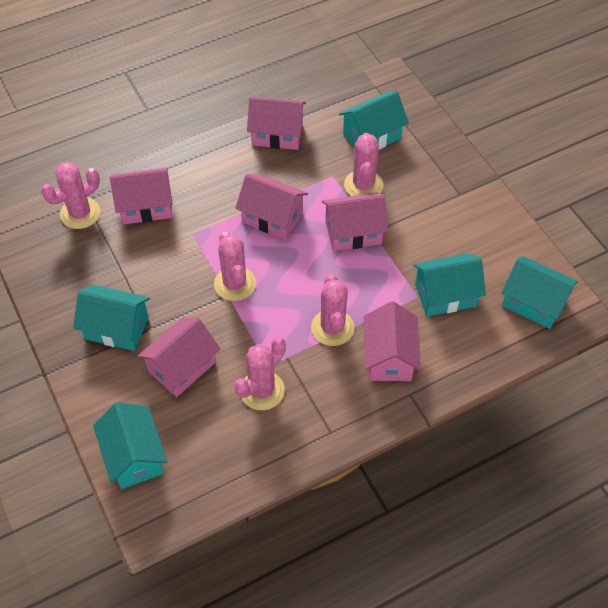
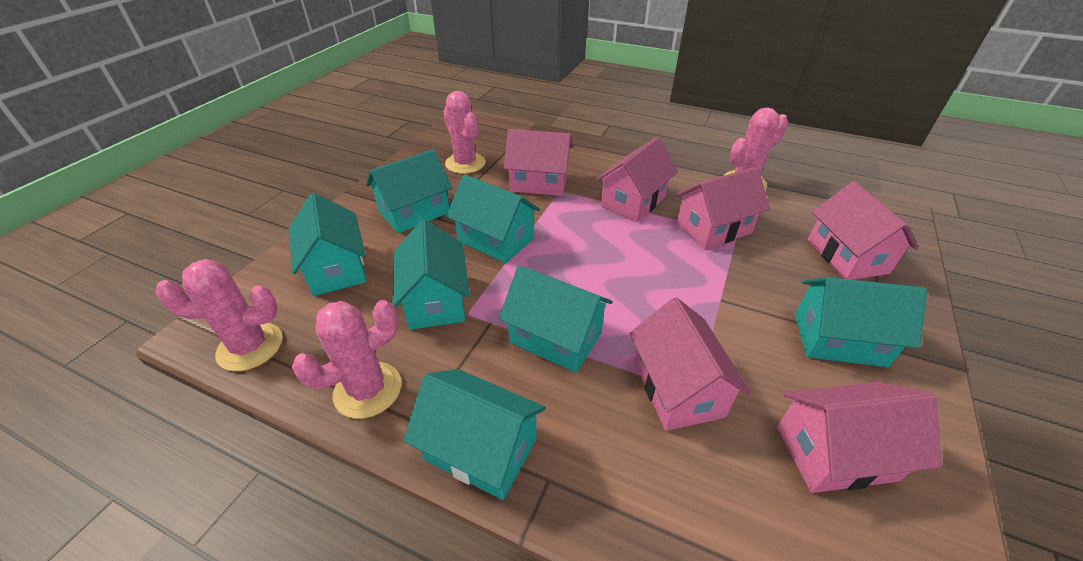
pink cactus: 5 -> 4
turquoise house: 5 -> 7

